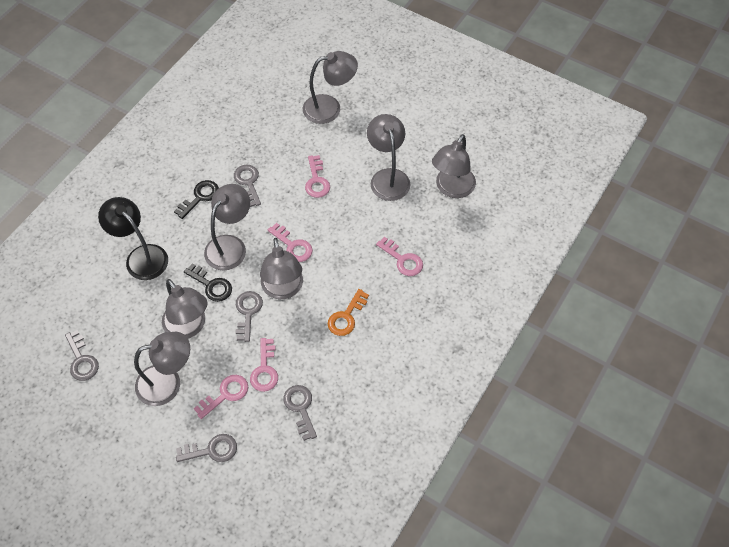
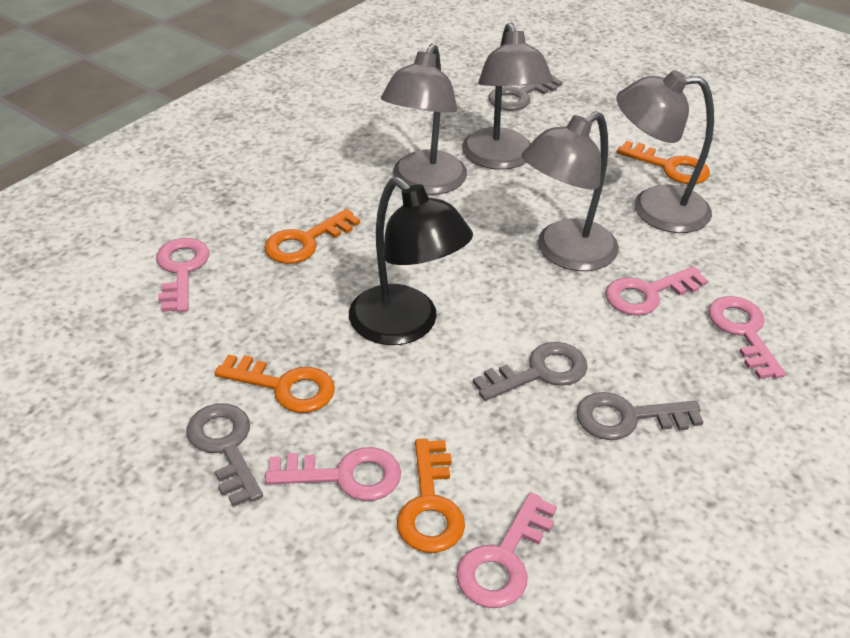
black key: 2 -> 0
grey key: 5 -> 4
grey lamp: 7 -> 4
orange key: 1 -> 4

